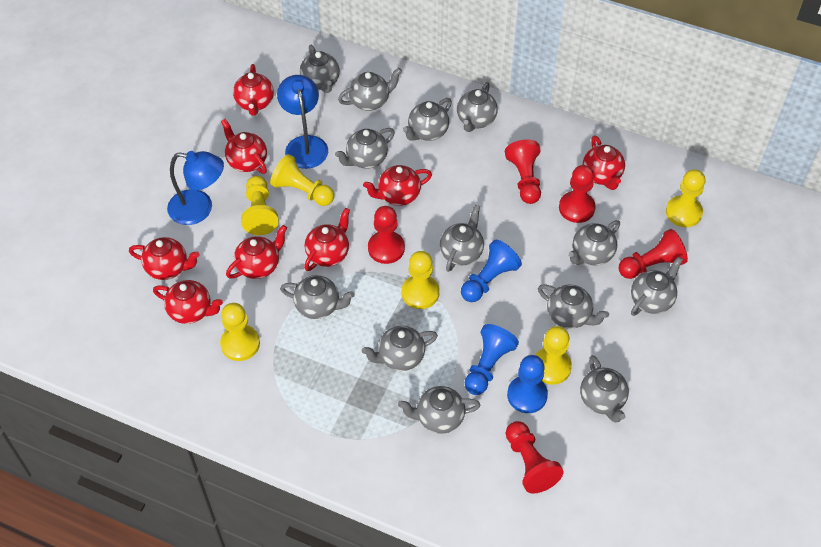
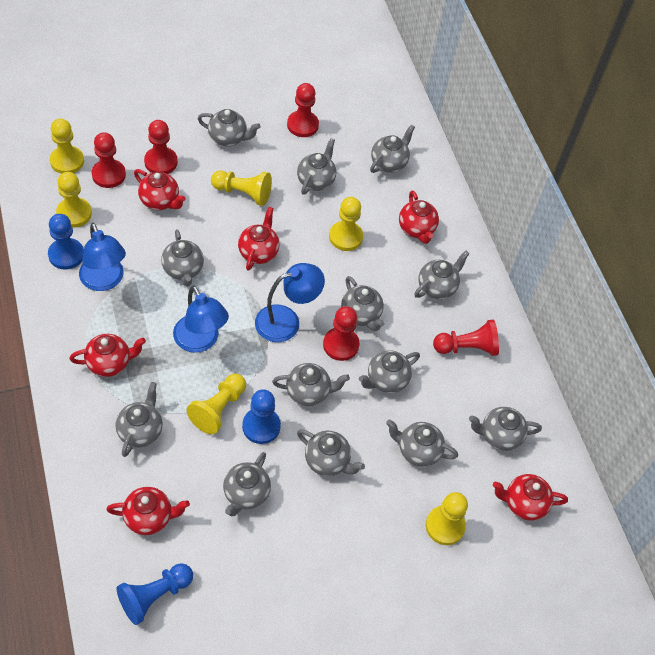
blue lamp: 2 -> 3
red teapot: 8 -> 6

